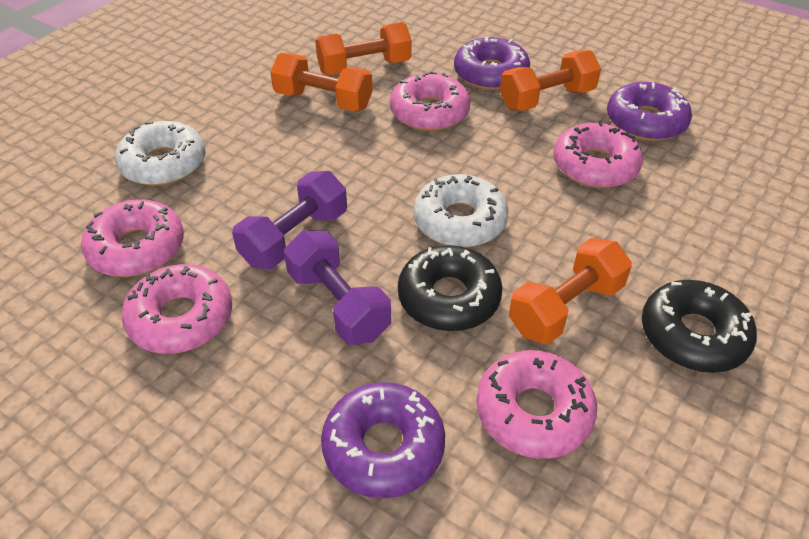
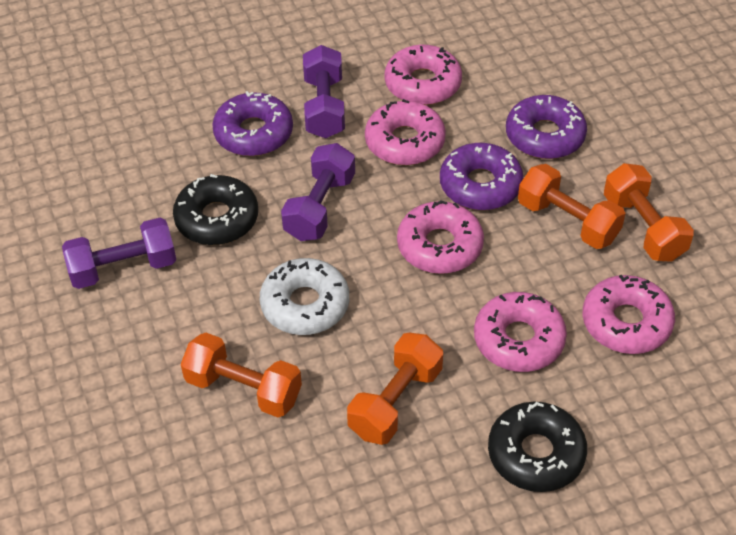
purple dumbbell: 2 -> 3
white donut: 2 -> 1

